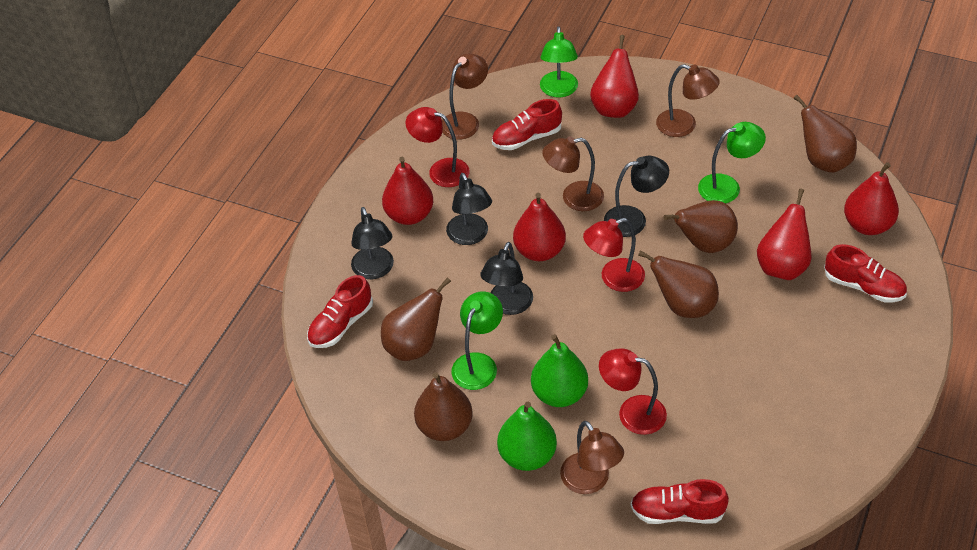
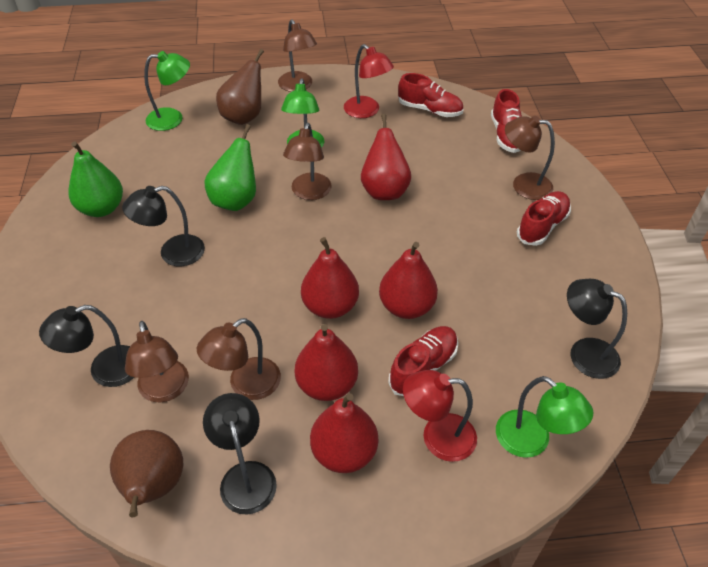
brown lamp: 4 -> 5
brown pear: 5 -> 2
red lamp: 3 -> 2

